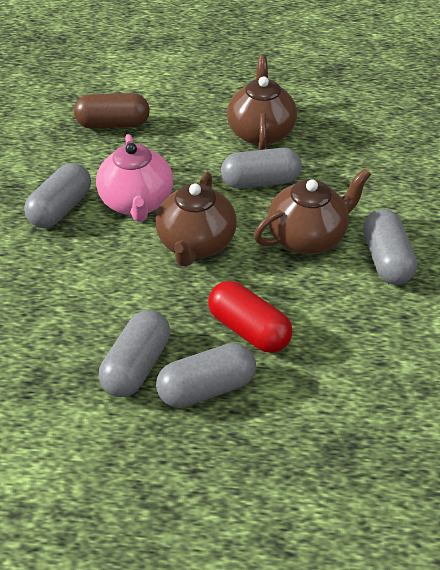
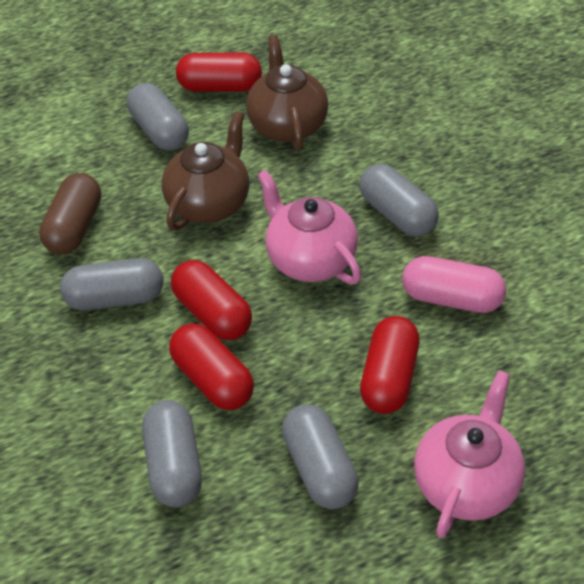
brown teapot: 3 -> 2
pink capsule: 0 -> 1
pink teapot: 1 -> 2
red capsule: 1 -> 4

